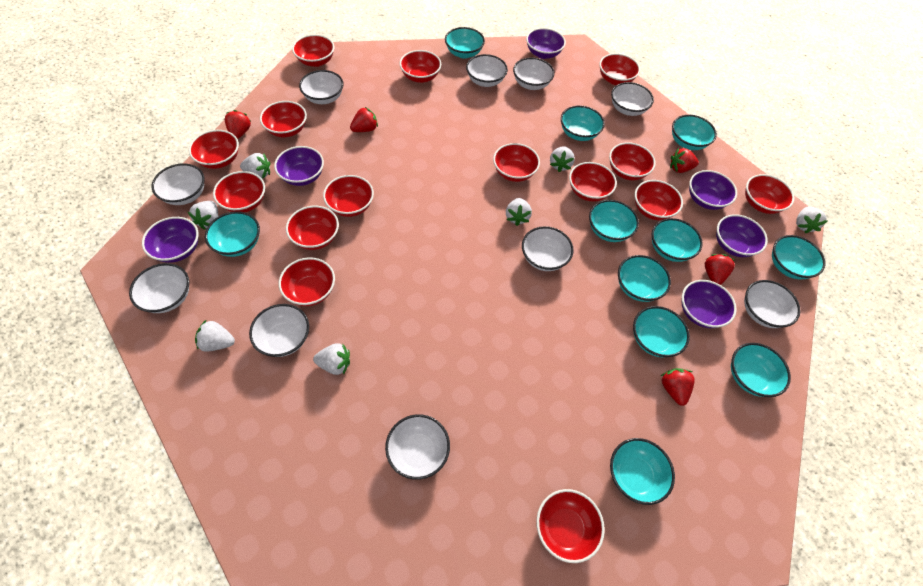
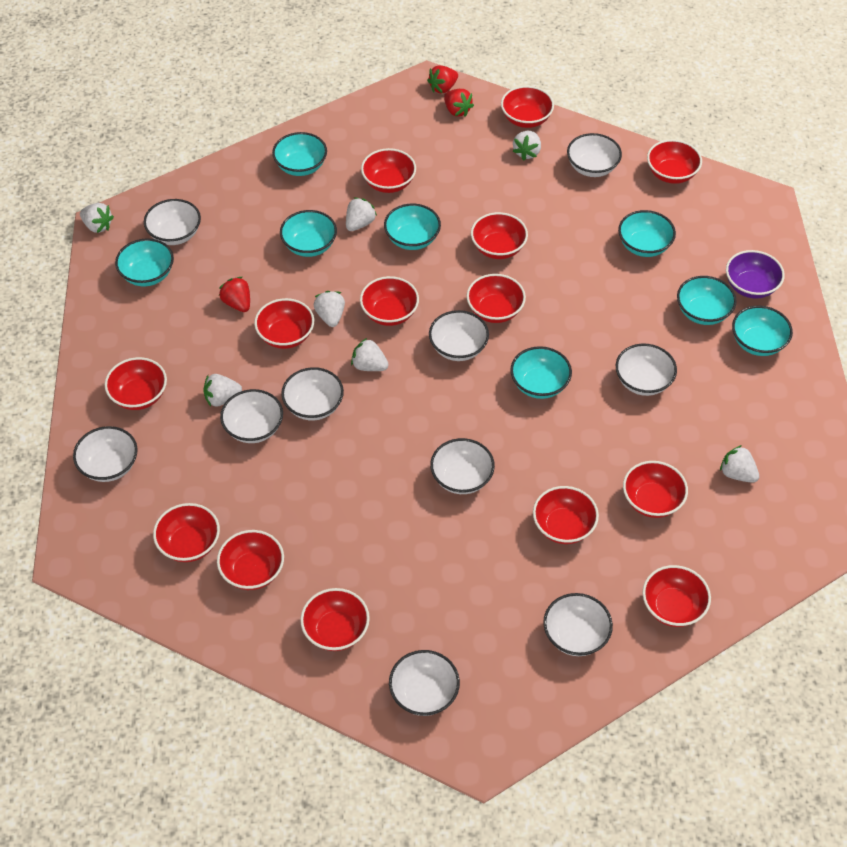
purple bowl: 6 -> 1
red bowl: 15 -> 14
red strawberry: 5 -> 3
turquoise bowl: 11 -> 8

